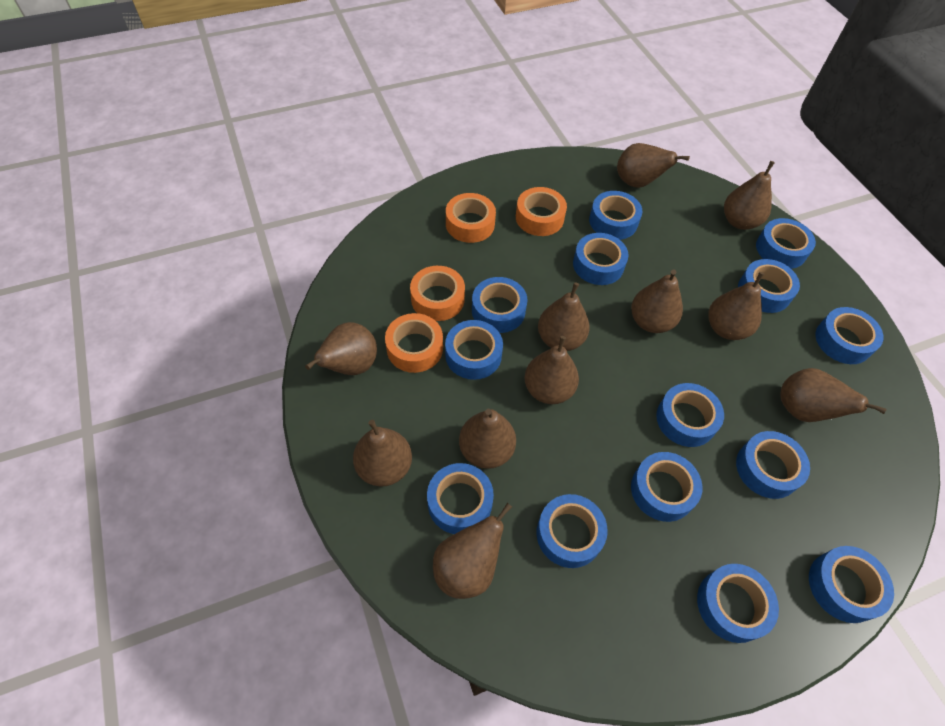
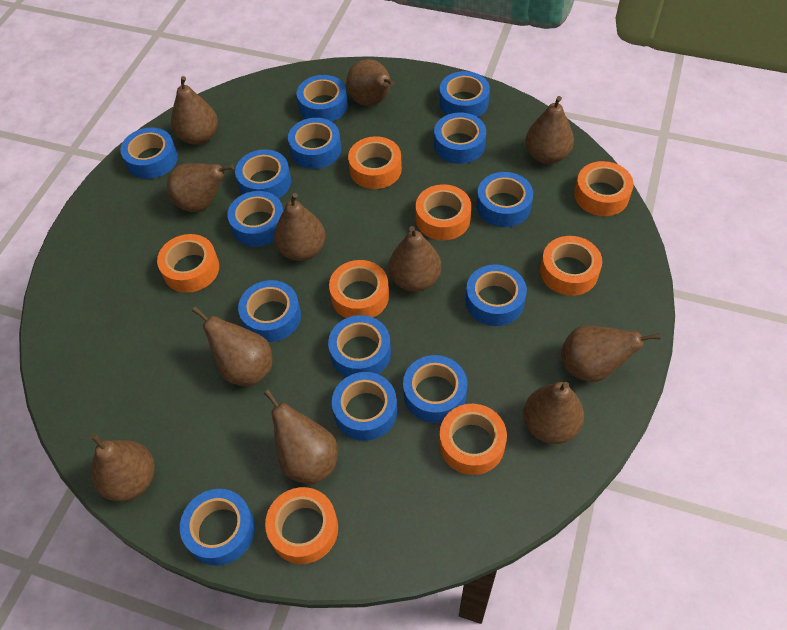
orange tape: 4 -> 8

